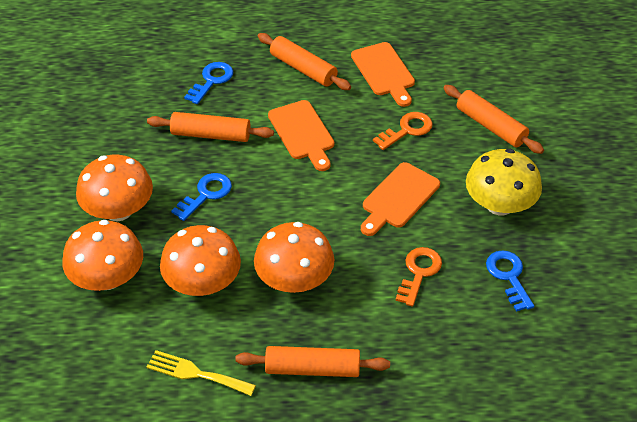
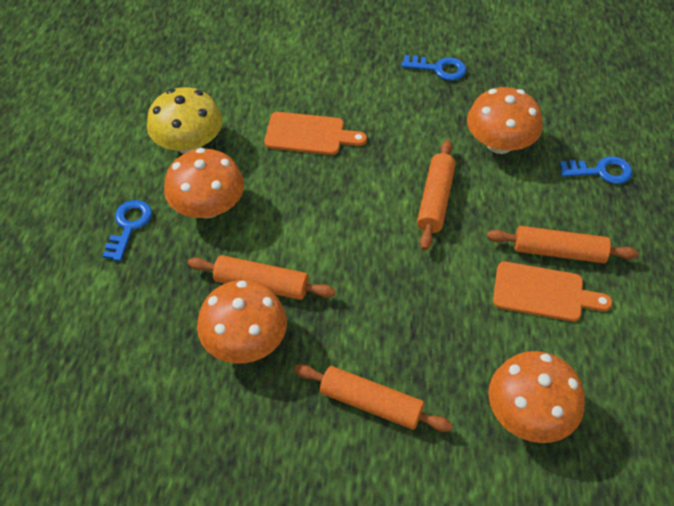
orange cutting board: 3 -> 2
orange key: 2 -> 0
yellow fork: 1 -> 0

